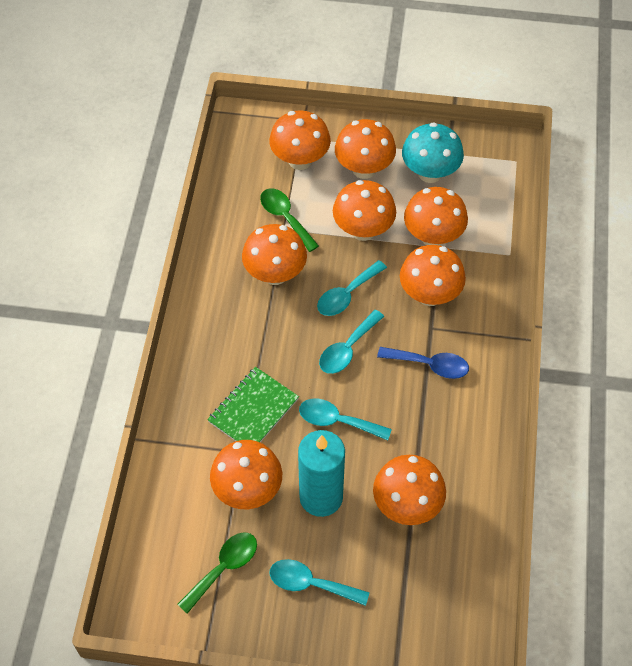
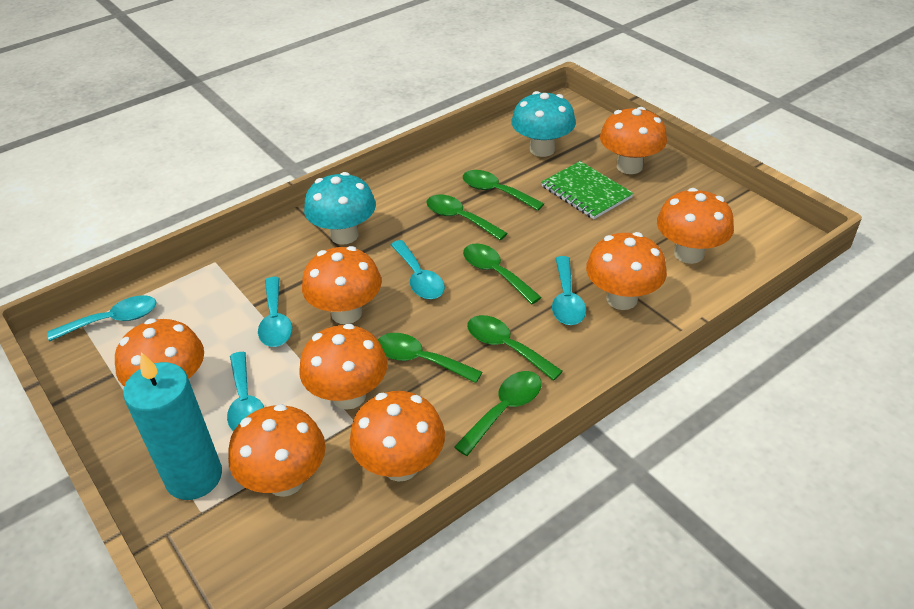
blue spoon: 1 -> 0
green spoon: 2 -> 6
turquoise mushroom: 1 -> 2
turquoise spoon: 4 -> 5

